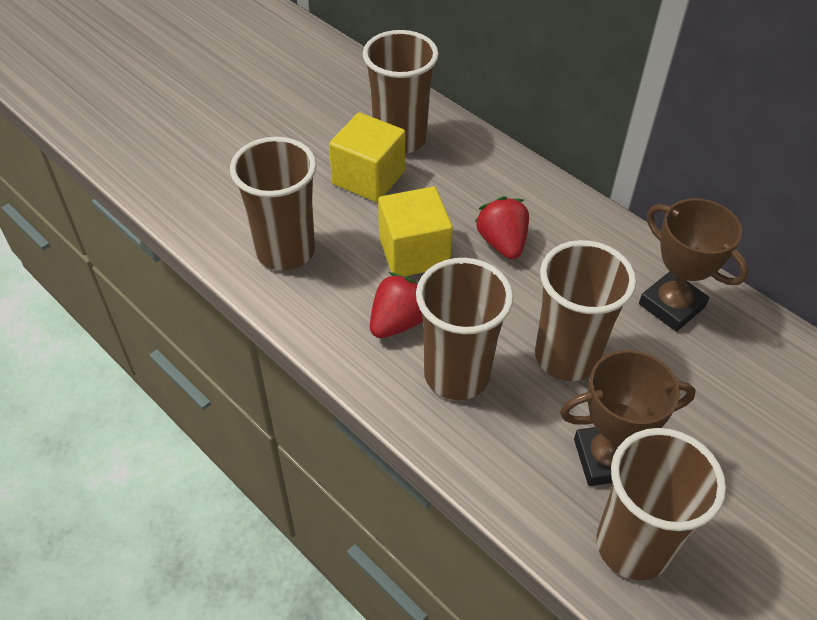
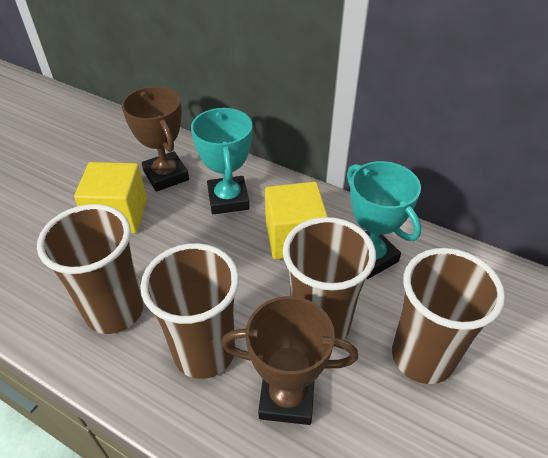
brown cup: 5 -> 4
red strawberry: 2 -> 0
turquoise trophy: 0 -> 2

